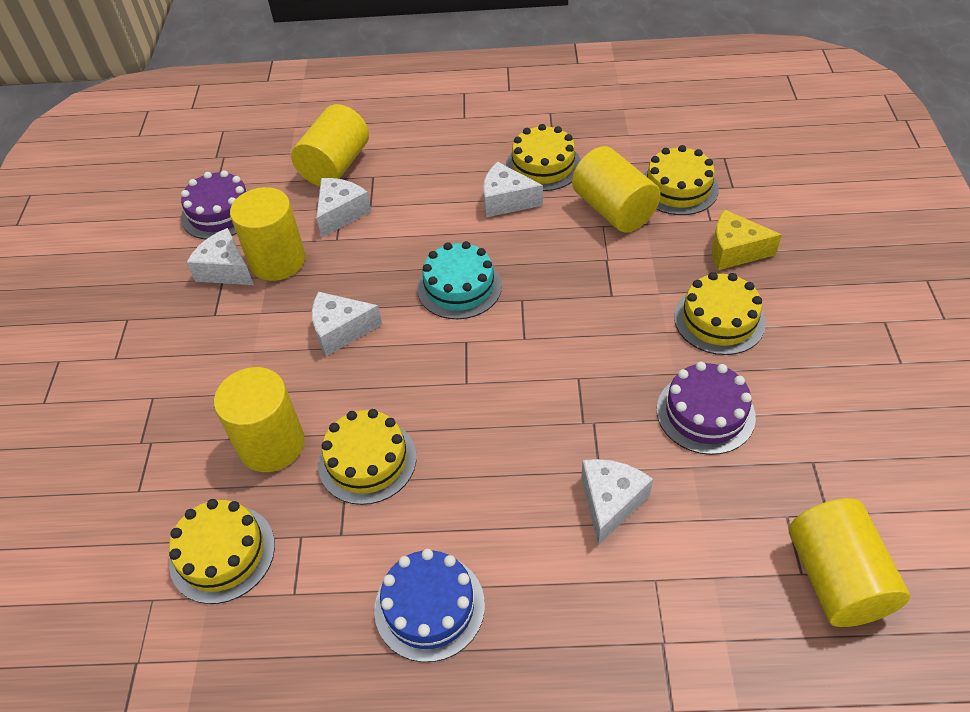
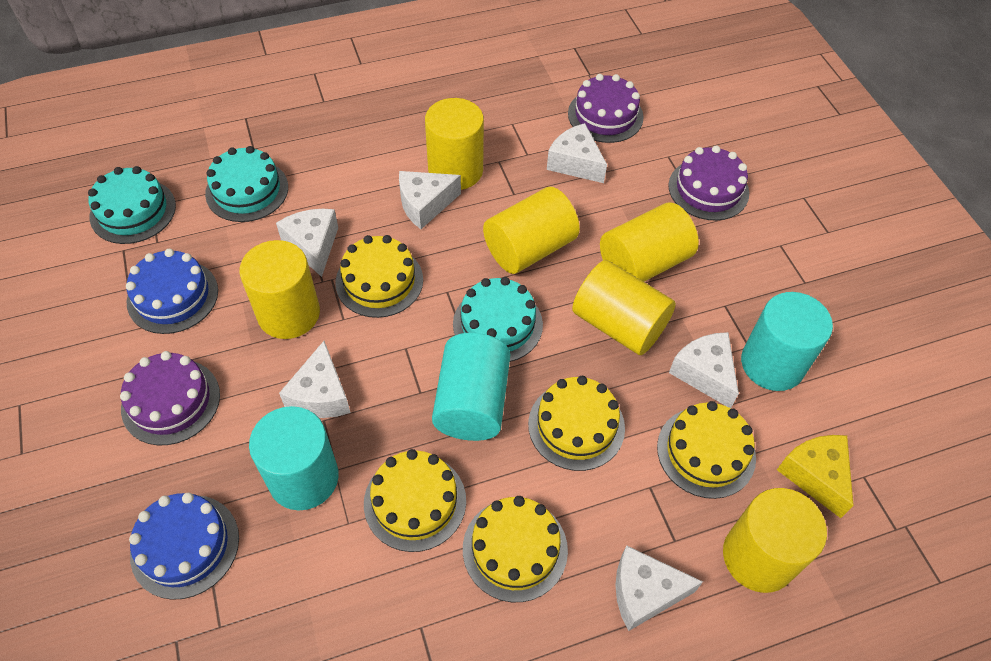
blue cake: 1 -> 2
purple cake: 2 -> 3
turquoise cake: 1 -> 3
turquoise cylinder: 0 -> 3
white cheese: 5 -> 6
yellow cylinder: 5 -> 6

